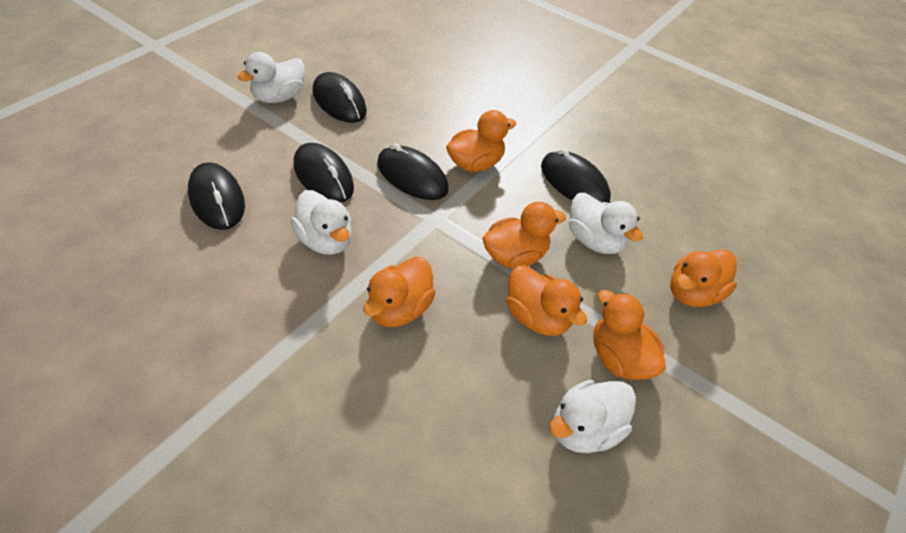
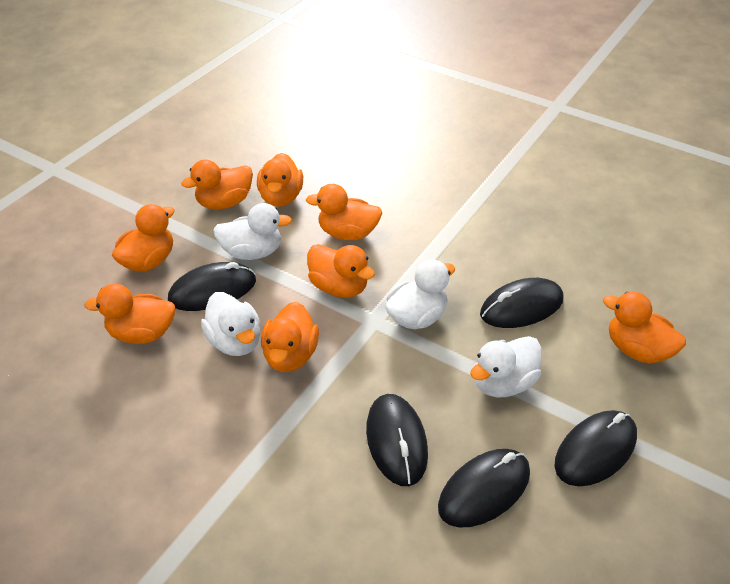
orange duck: 6 -> 8

